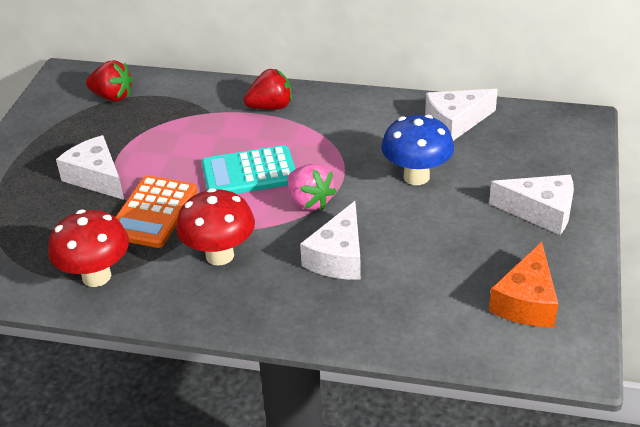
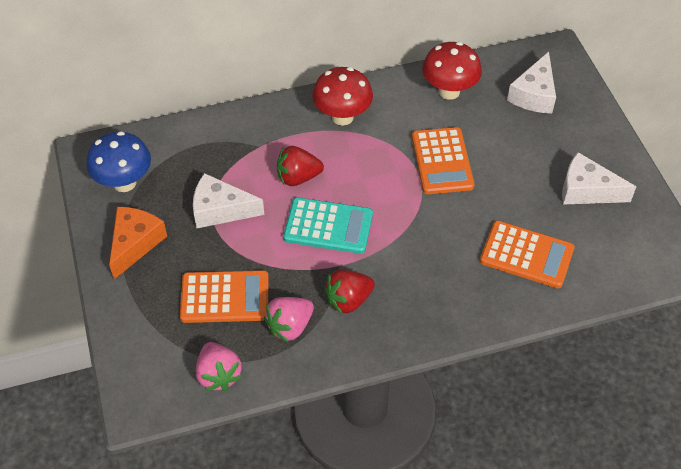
orange calculator: 1 -> 3
pink strawberry: 1 -> 2
white cheese: 4 -> 3

